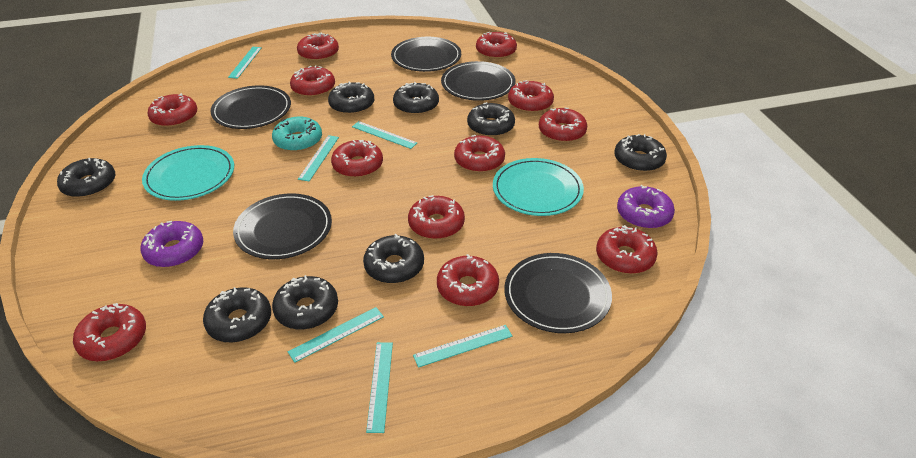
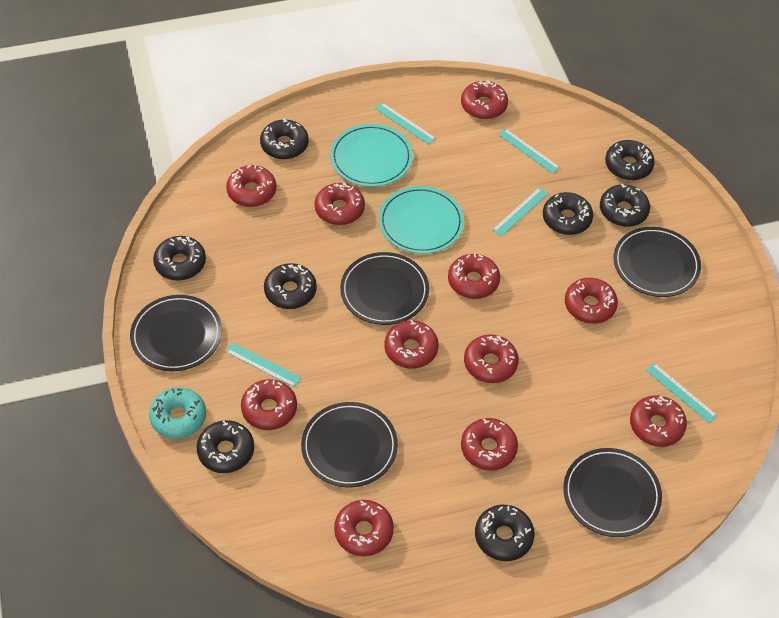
purple donut: 2 -> 0
red donut: 12 -> 11
turquoise ruler: 6 -> 5

